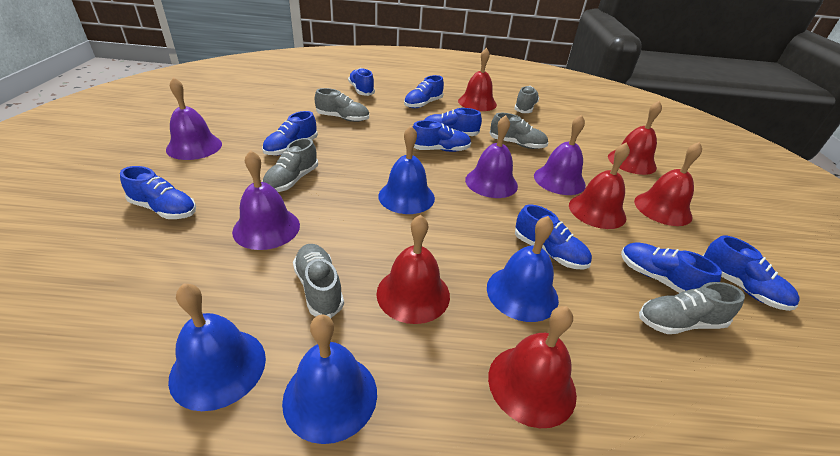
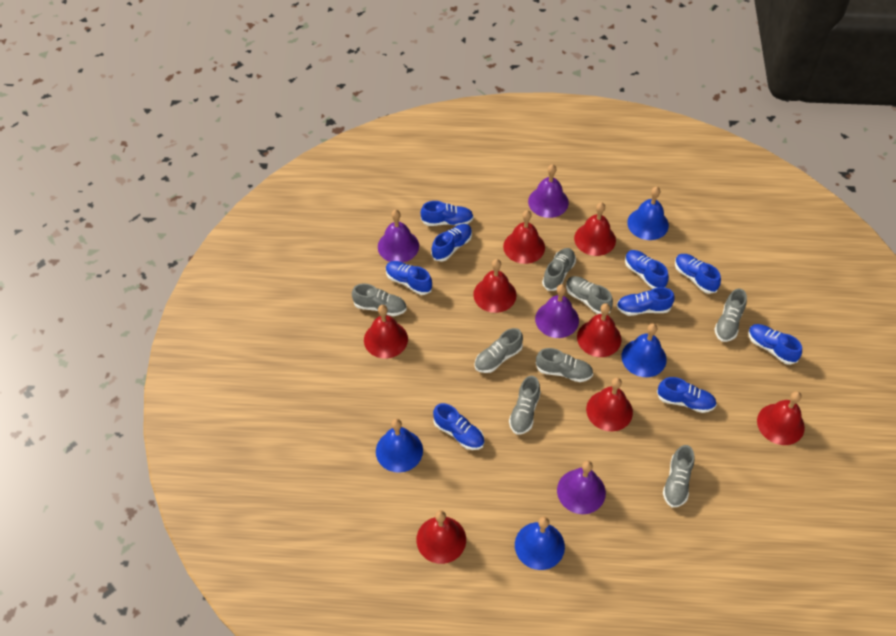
grey shoe: 6 -> 8
red bell: 6 -> 8

